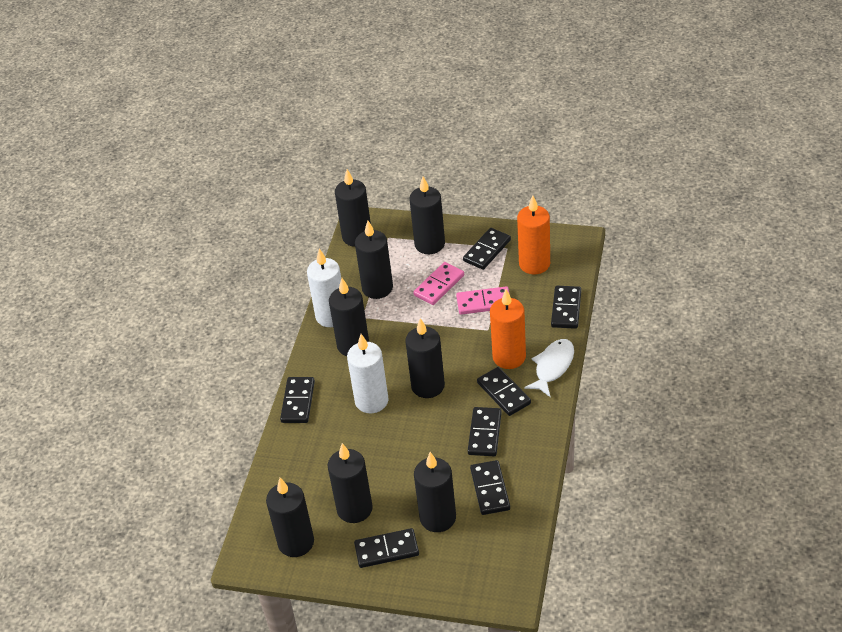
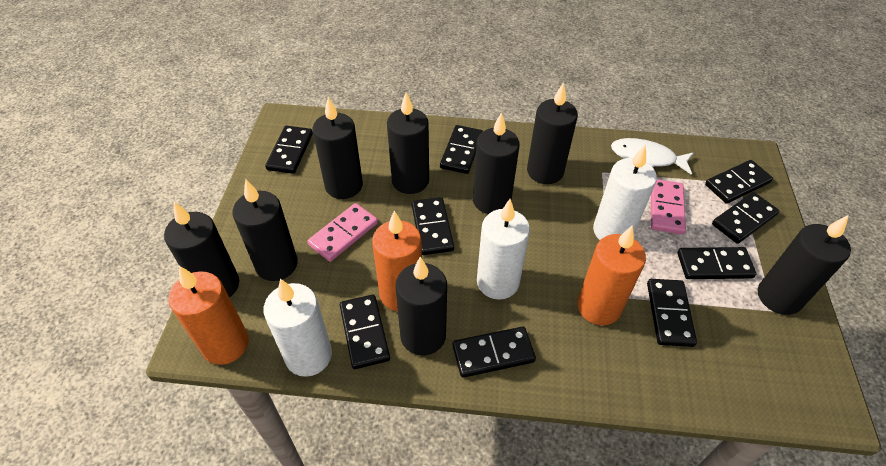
black domino: 7 -> 9
orange candle: 2 -> 3
white candle: 2 -> 3

